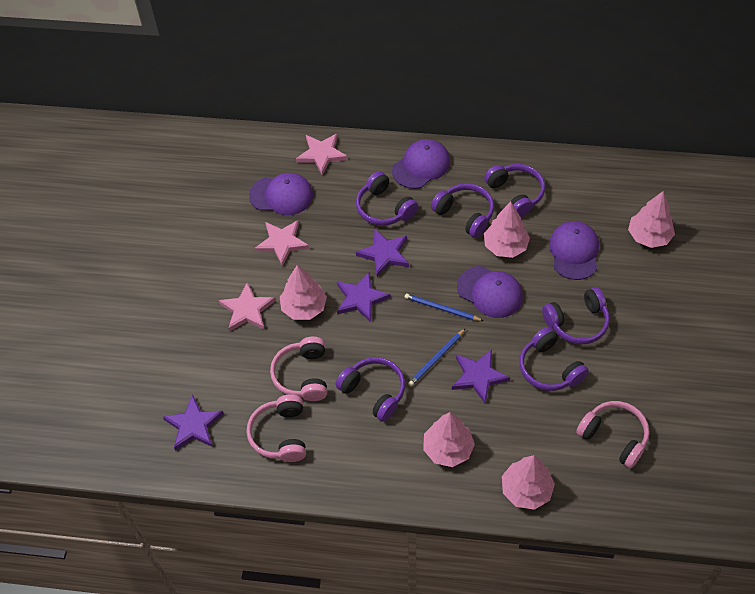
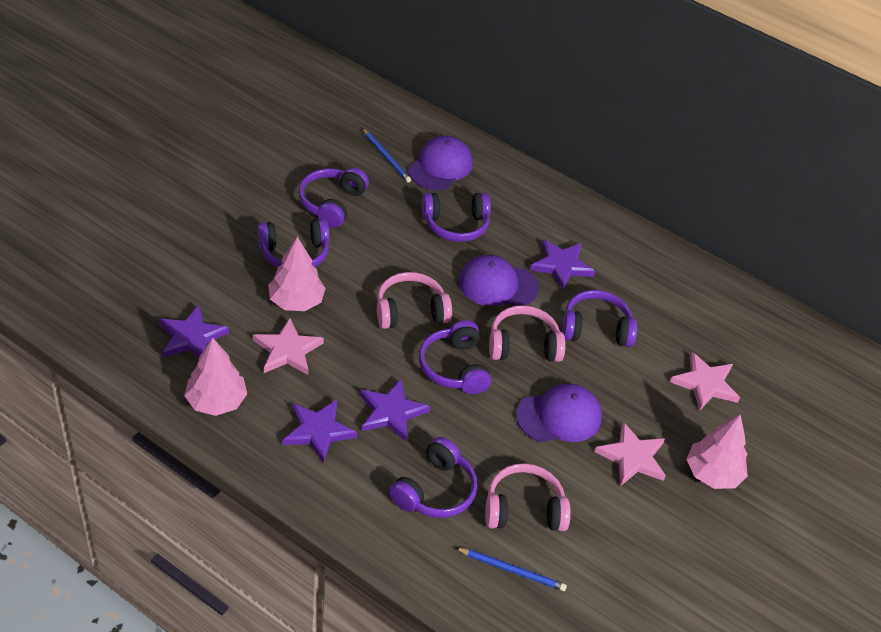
pink tree: 5 -> 3
purple cap: 4 -> 3

